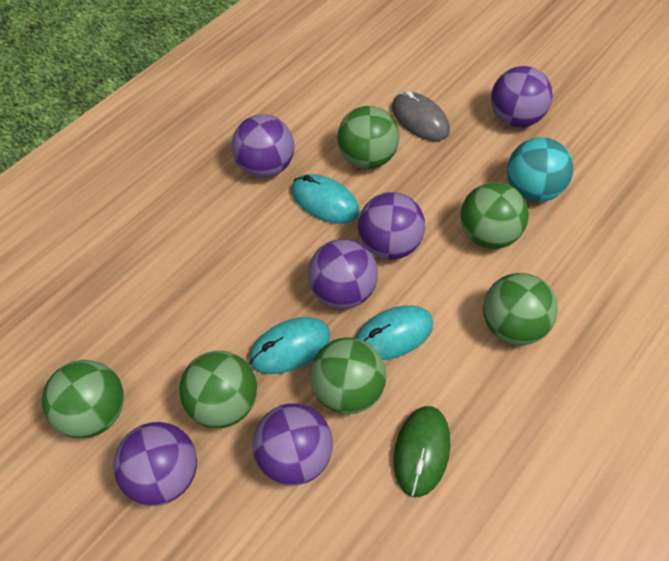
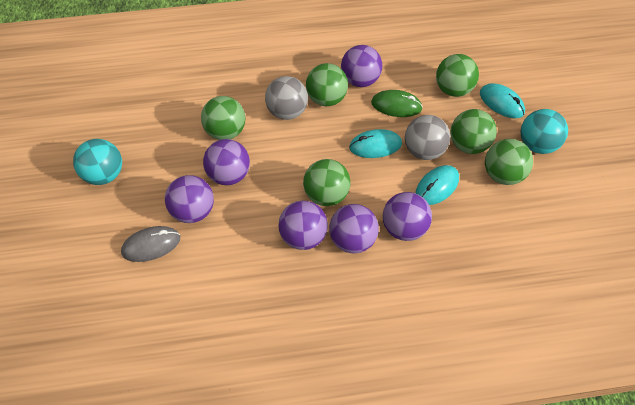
grey ball: 0 -> 2
turquoise ball: 1 -> 2

